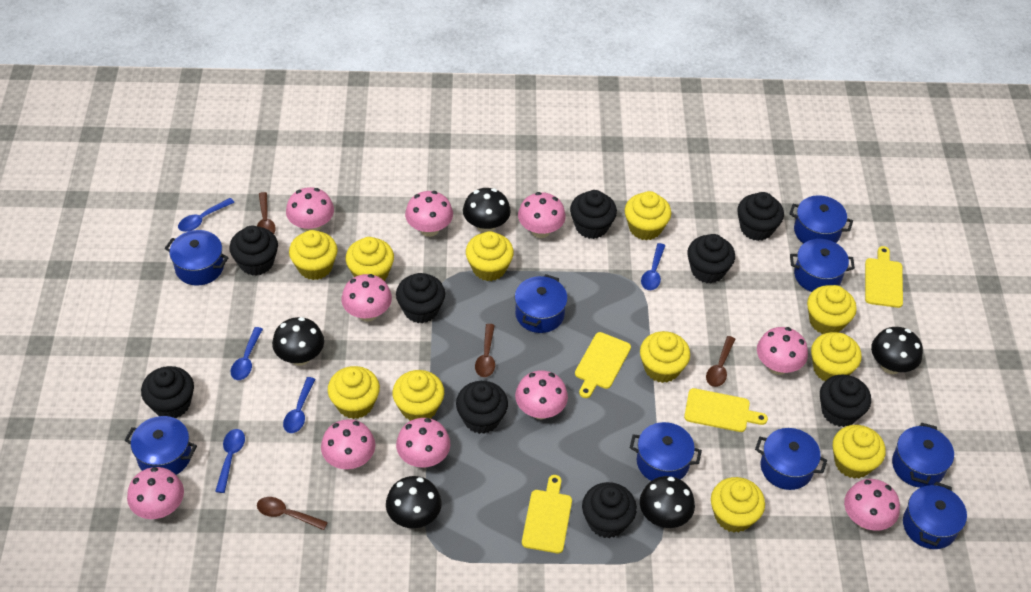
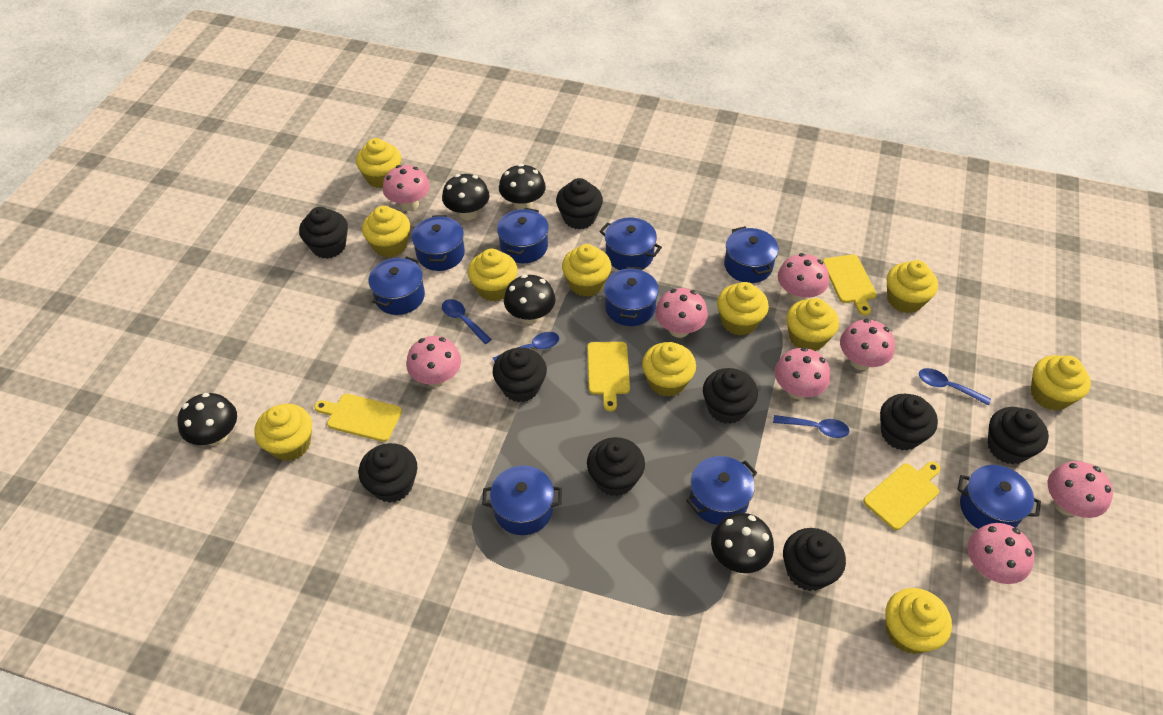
blue spoon: 5 -> 4
brown spoon: 4 -> 0
pink mushroom: 10 -> 8

